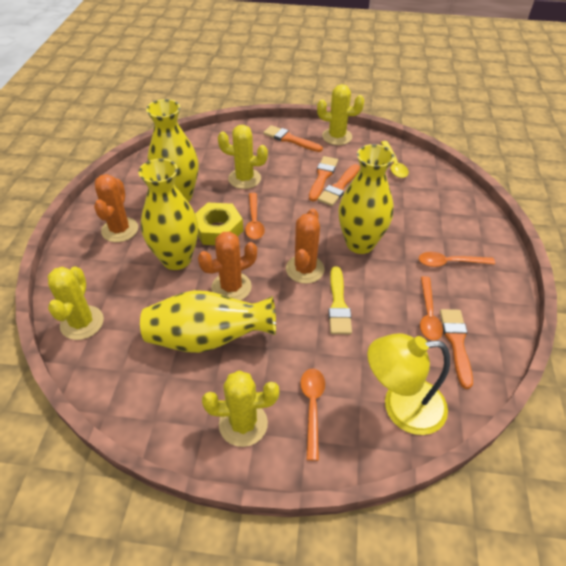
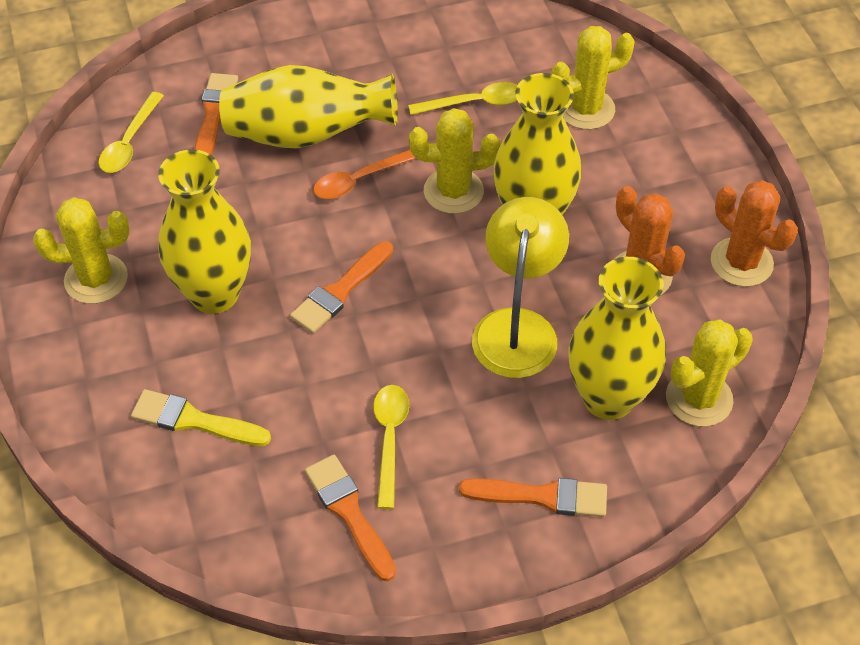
orange cactus: 3 -> 2
orange spoon: 4 -> 1
yellow nut: 1 -> 0
yellow spoon: 1 -> 3

